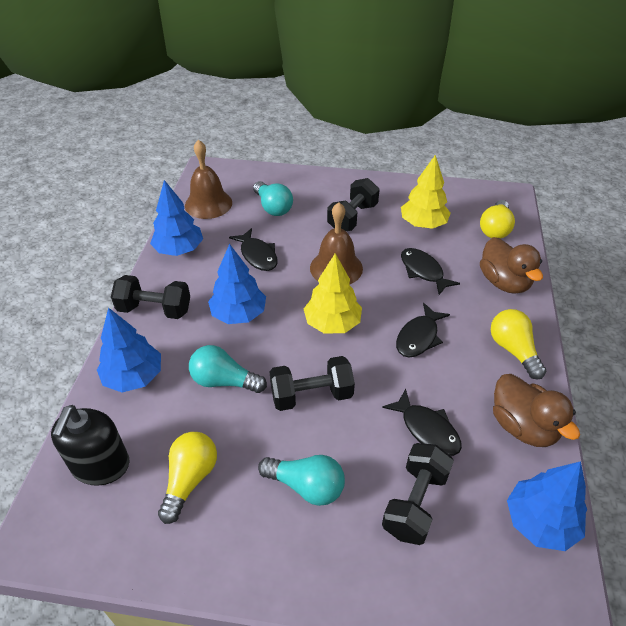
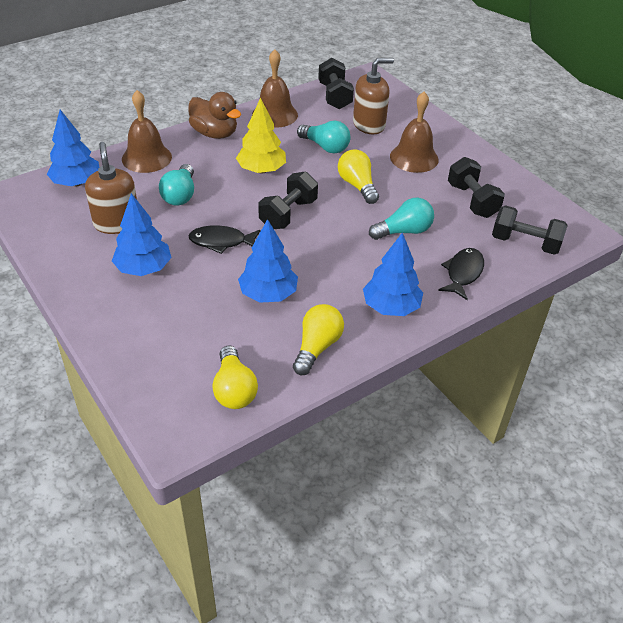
black fish: 4 -> 2
black soap dispenser: 1 -> 0
brown bell: 2 -> 3
brown duck: 2 -> 1
brown soap dispenser: 0 -> 2
yellow tree: 2 -> 1

